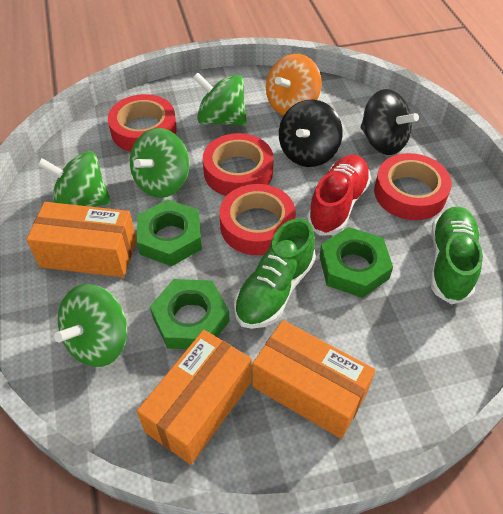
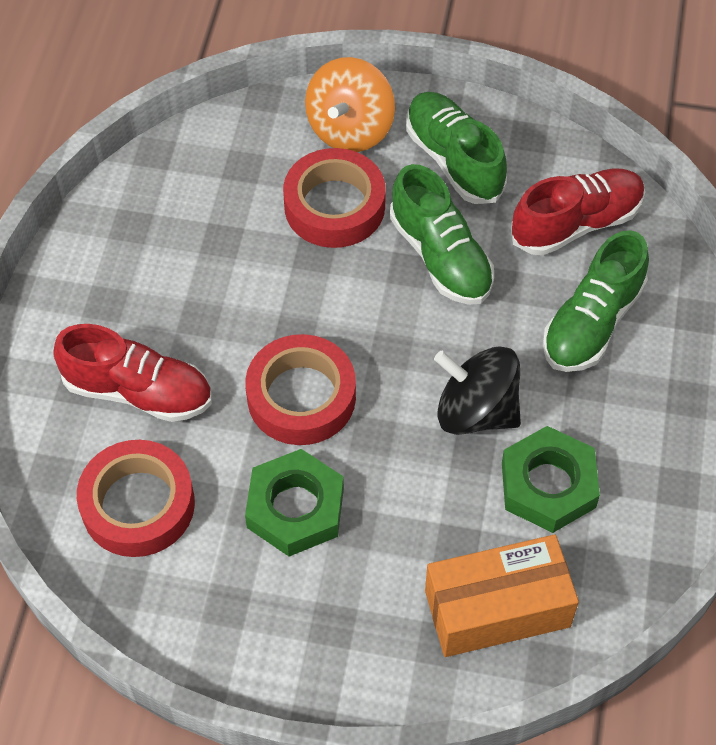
black spinning top: 2 -> 1
green nut: 3 -> 2
green shoe: 2 -> 3
green spinning top: 4 -> 0
orange box: 3 -> 1
red shoe: 1 -> 2
red tape: 4 -> 3

